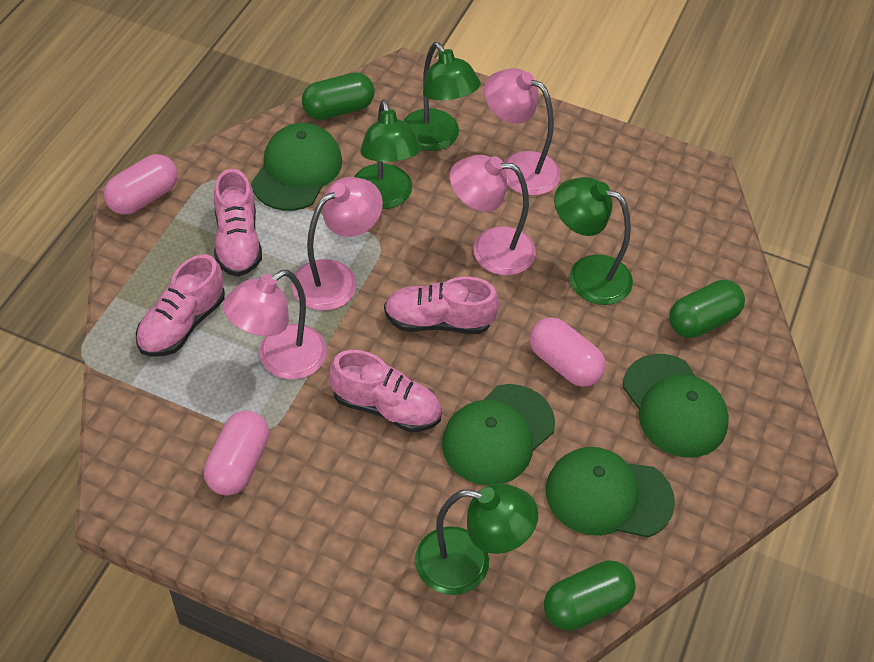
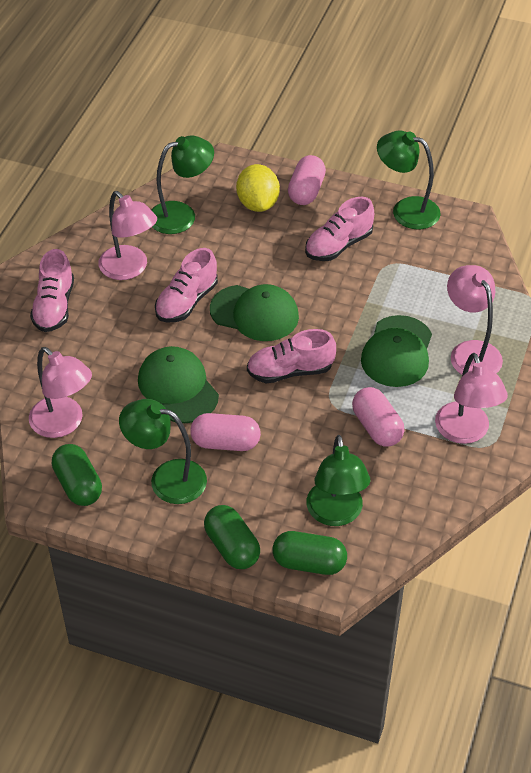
green cap: 4 -> 3
yellow lemon: 0 -> 1

